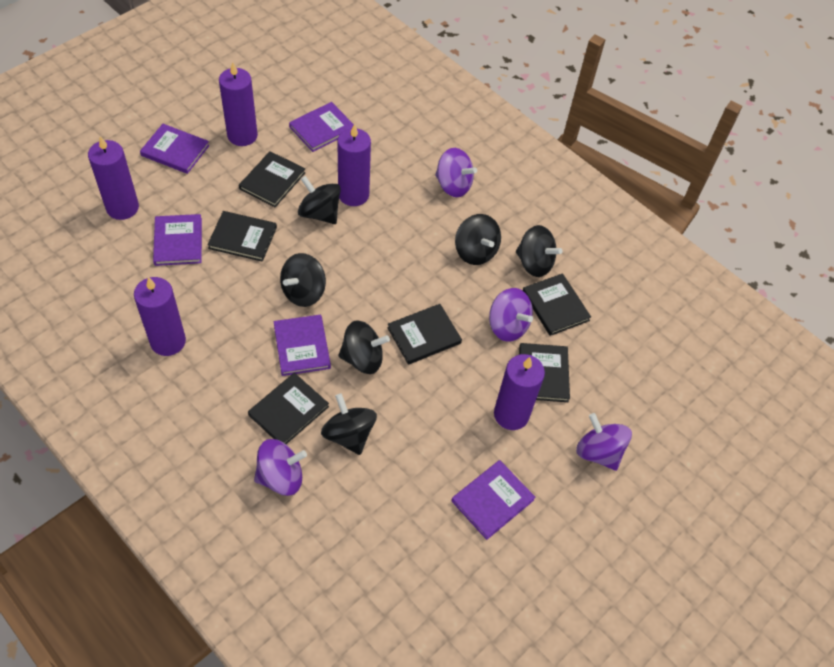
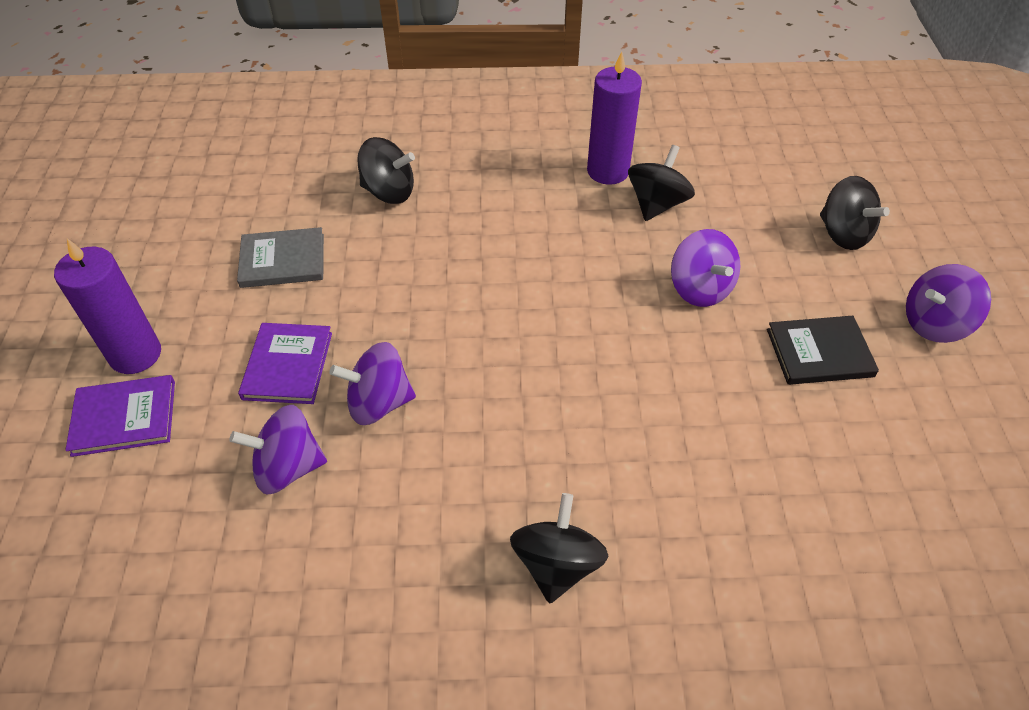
black book: 6 -> 1
black spinning top: 6 -> 4
grey book: 0 -> 1
purple book: 5 -> 2
purple candle: 5 -> 2

